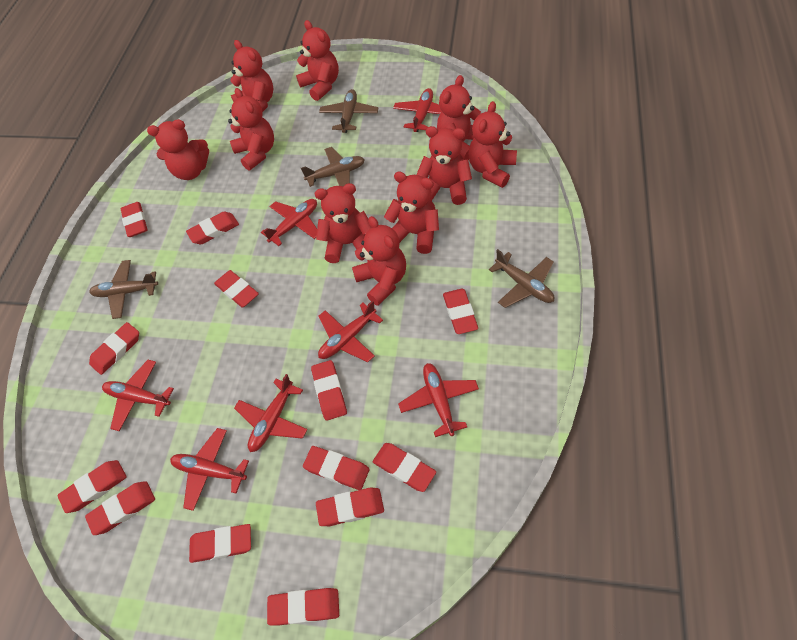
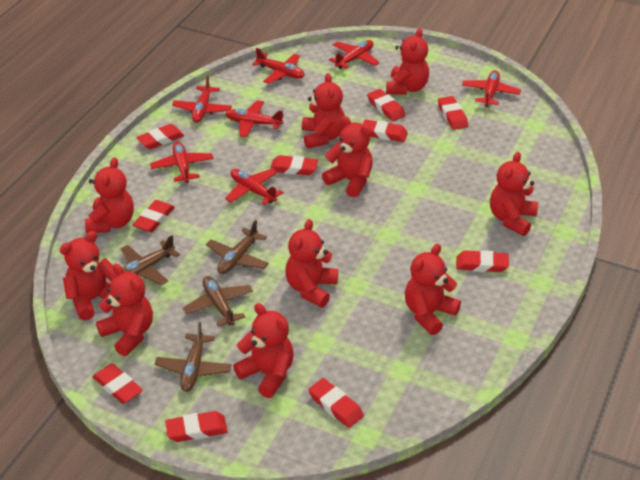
red eraser: 13 -> 10

